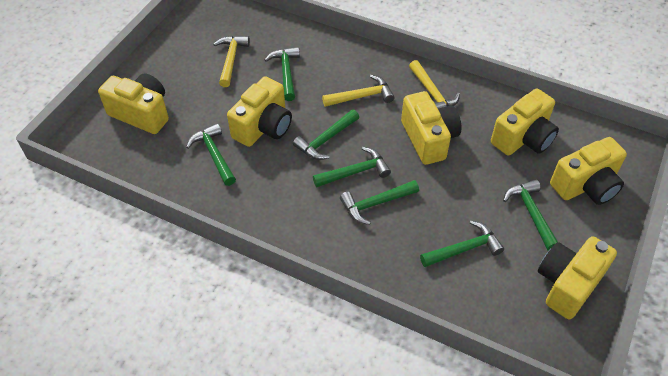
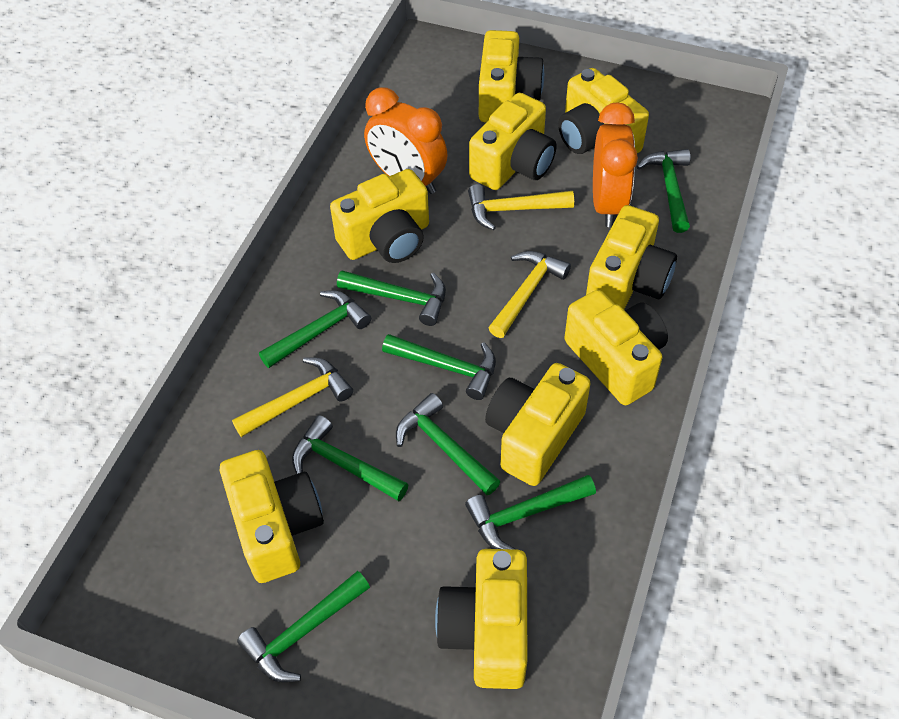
green hammer: 7 -> 8
orange clock: 0 -> 2
yellow camera: 6 -> 9

